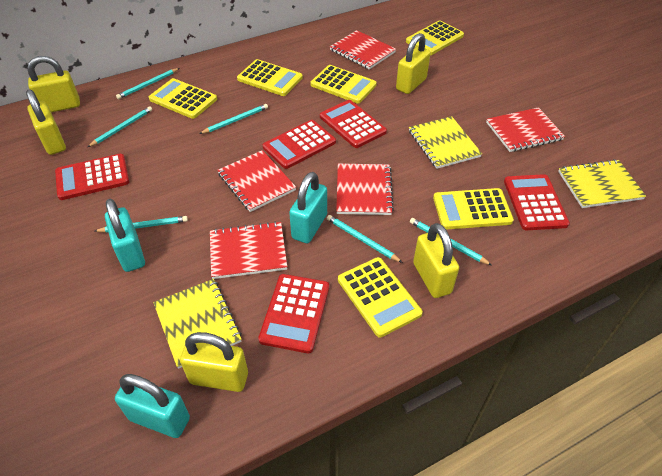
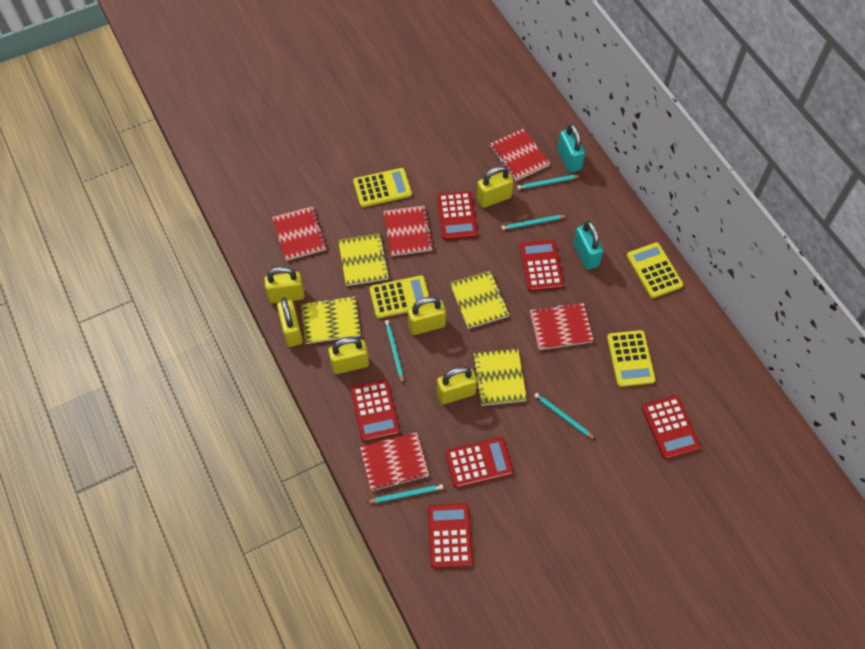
red calculator: 5 -> 6
turquoise padlock: 3 -> 2
turquoise pencil: 6 -> 5
yellow calculator: 6 -> 4
yellow notebook: 3 -> 4
yellow padlock: 5 -> 6

